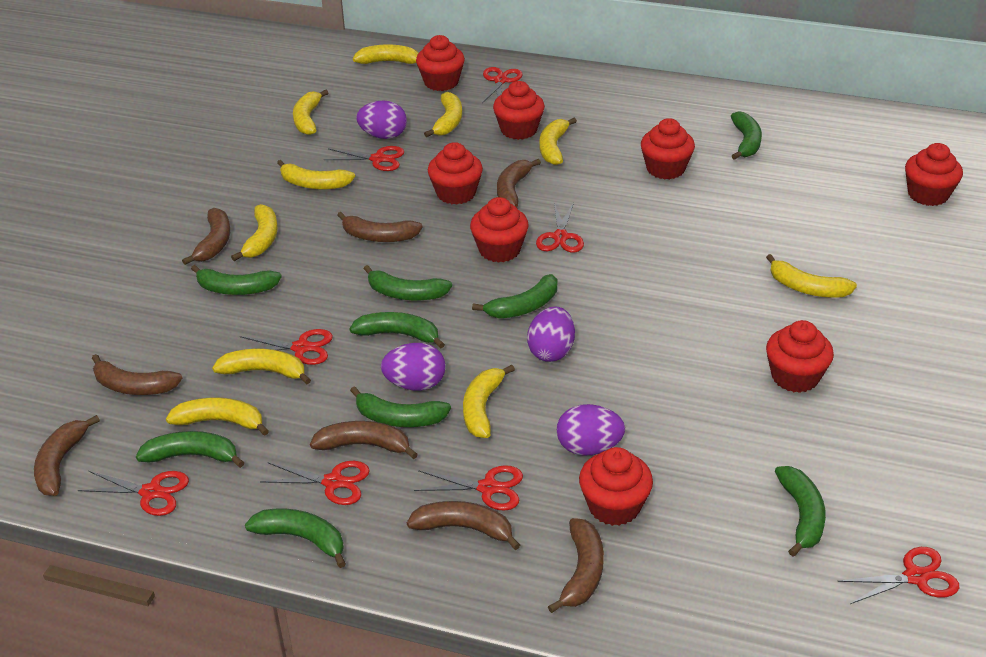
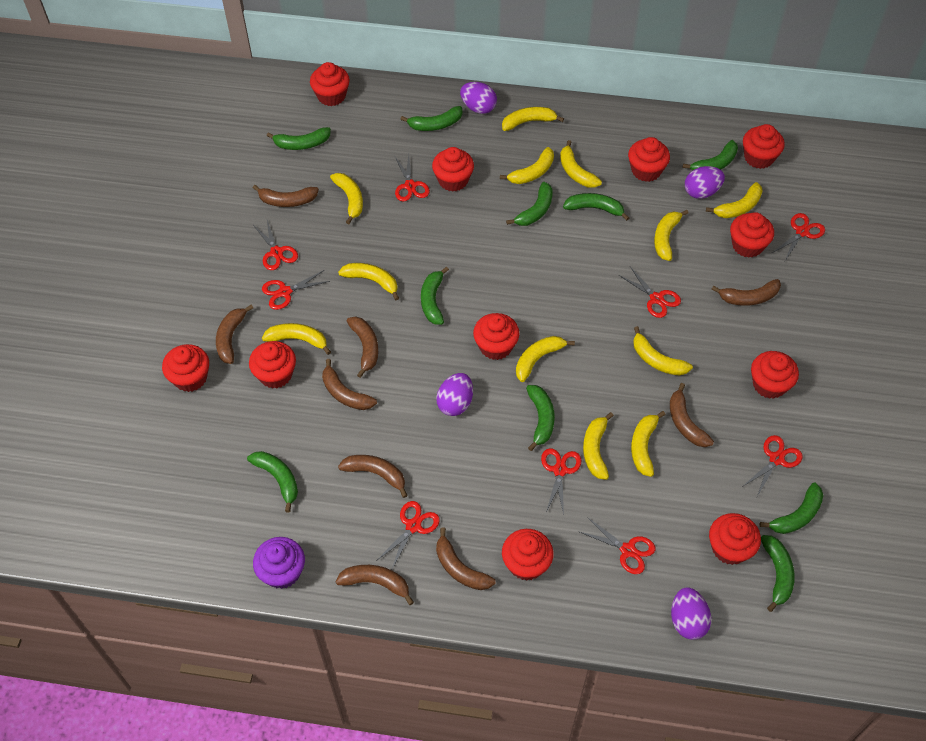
brown banana: 8 -> 9
green banana: 9 -> 10
purple cupcake: 0 -> 1
red cupcake: 8 -> 11
red scissors: 8 -> 9
yellow banana: 10 -> 12

